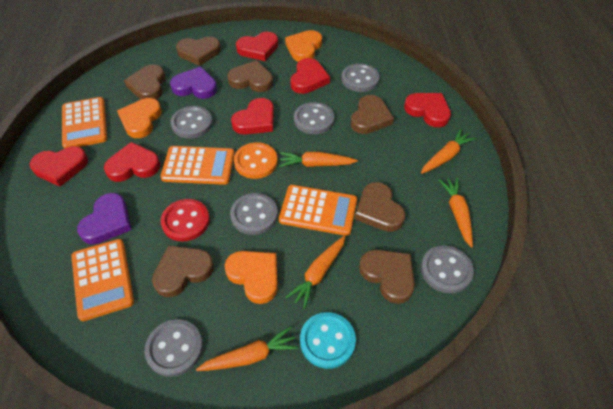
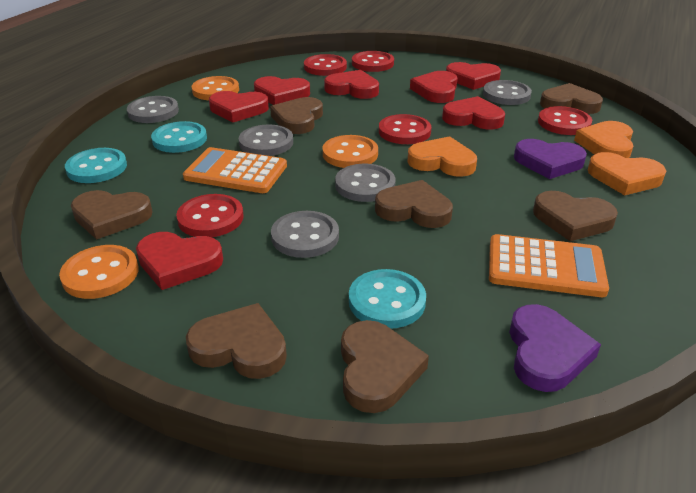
grey button: 6 -> 5
orange button: 1 -> 3
orange calculator: 4 -> 2
orange carrot: 5 -> 0
red button: 1 -> 5
red heart: 6 -> 7
turquoise button: 1 -> 3

